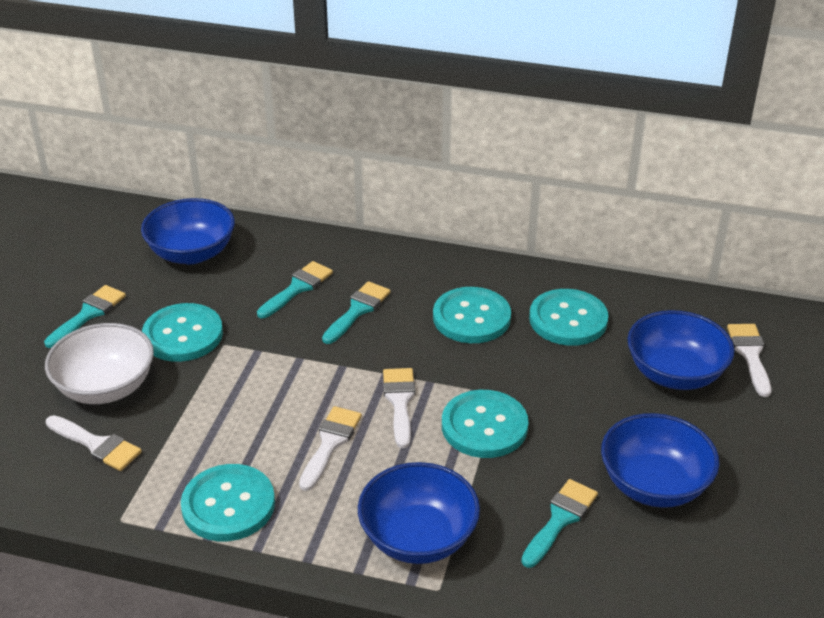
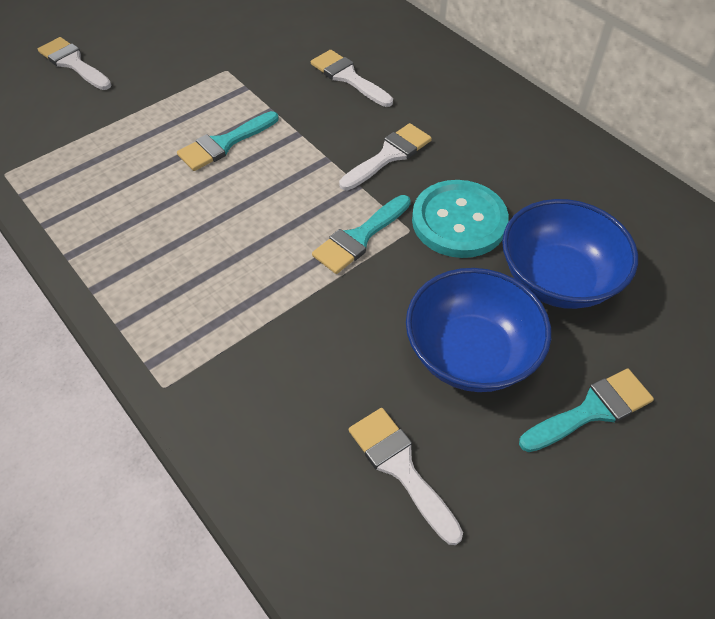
blue bowl: 4 -> 2
turquoise brush: 4 -> 3
turquoise button: 5 -> 1
white bowl: 1 -> 0

